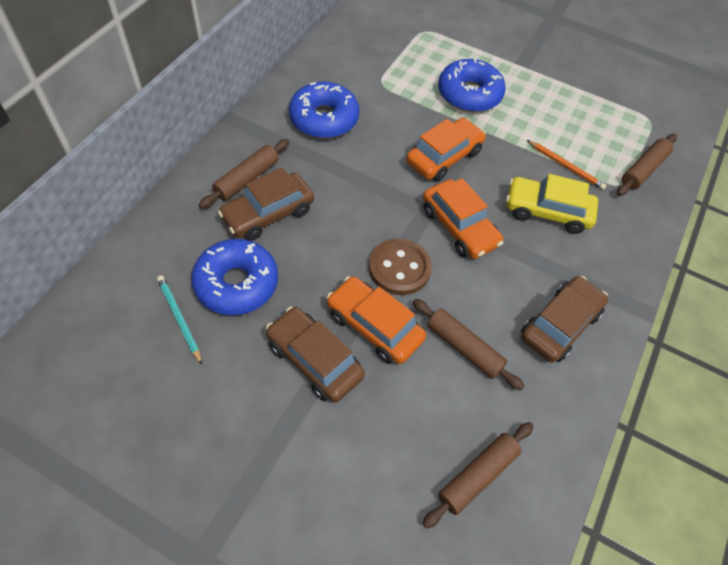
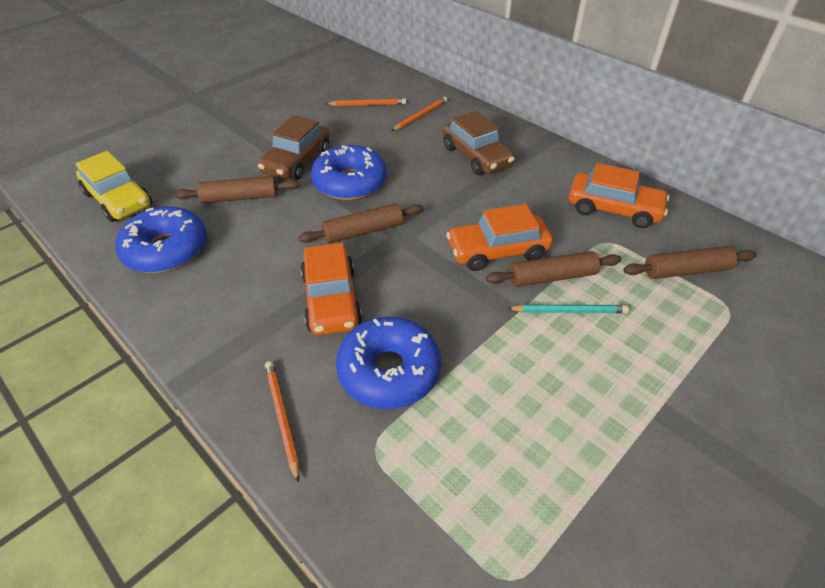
brown button: 1 -> 0
brown car: 3 -> 2
orange pencil: 1 -> 3

